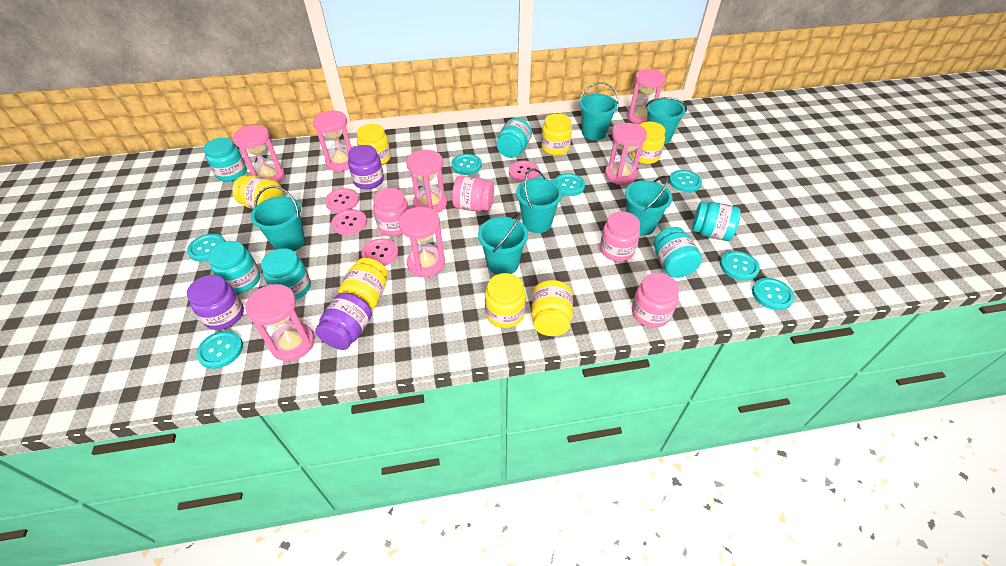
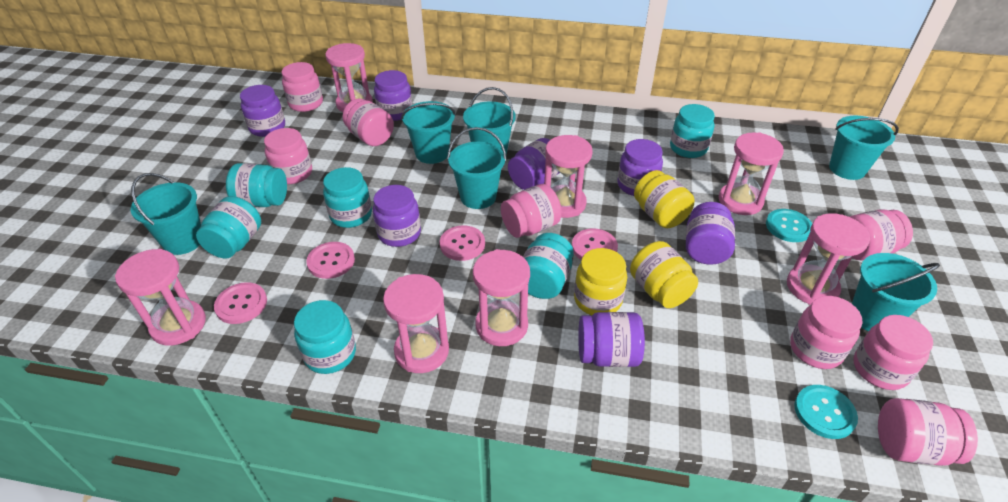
pink jar: 4 -> 8
purple jar: 3 -> 7
turquoise button: 7 -> 2
yellow jar: 7 -> 3

